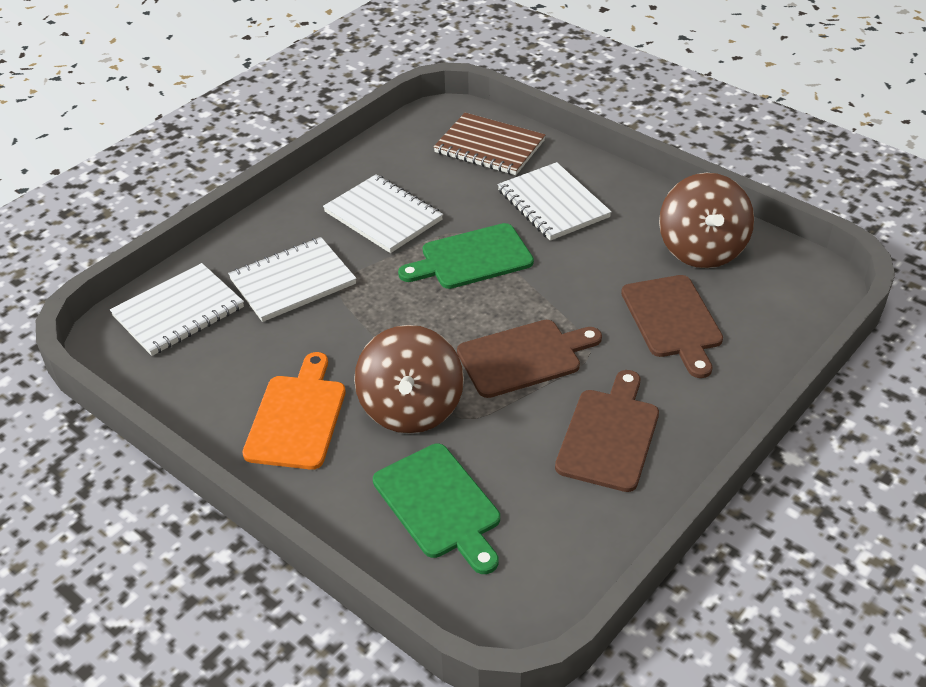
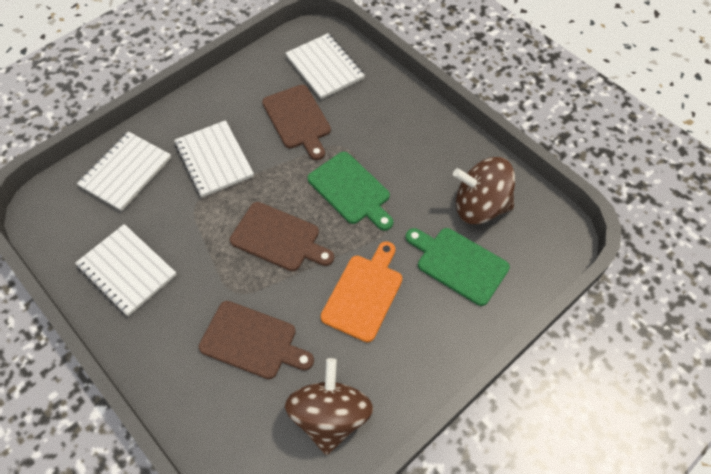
brown notebook: 1 -> 0

